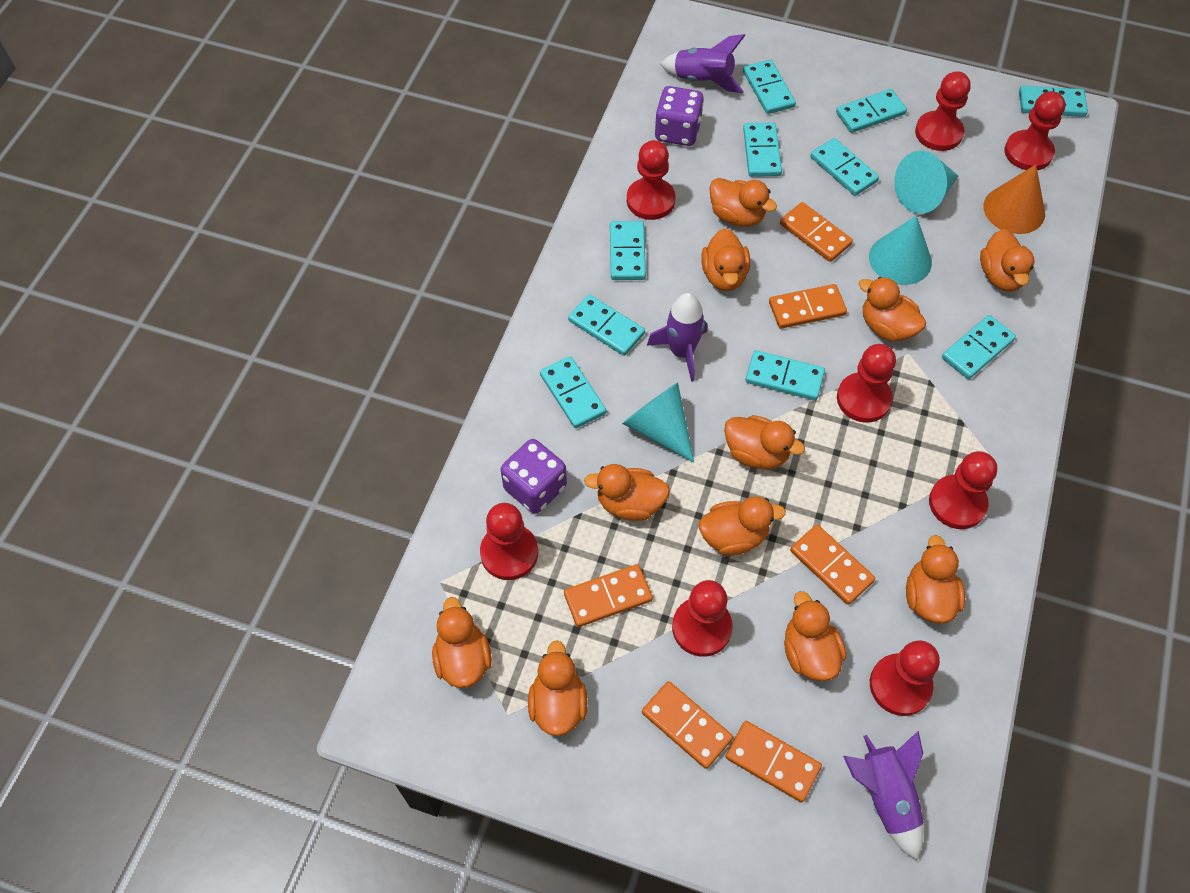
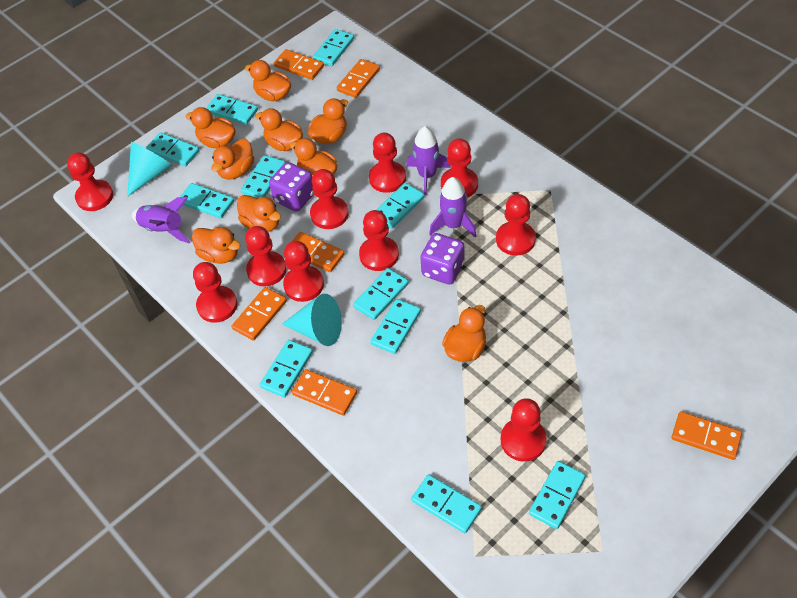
orange cone: 1 -> 0
orange duck: 11 -> 9
red pawn: 8 -> 10
turquoise cone: 3 -> 2
turquoise domino: 10 -> 11

